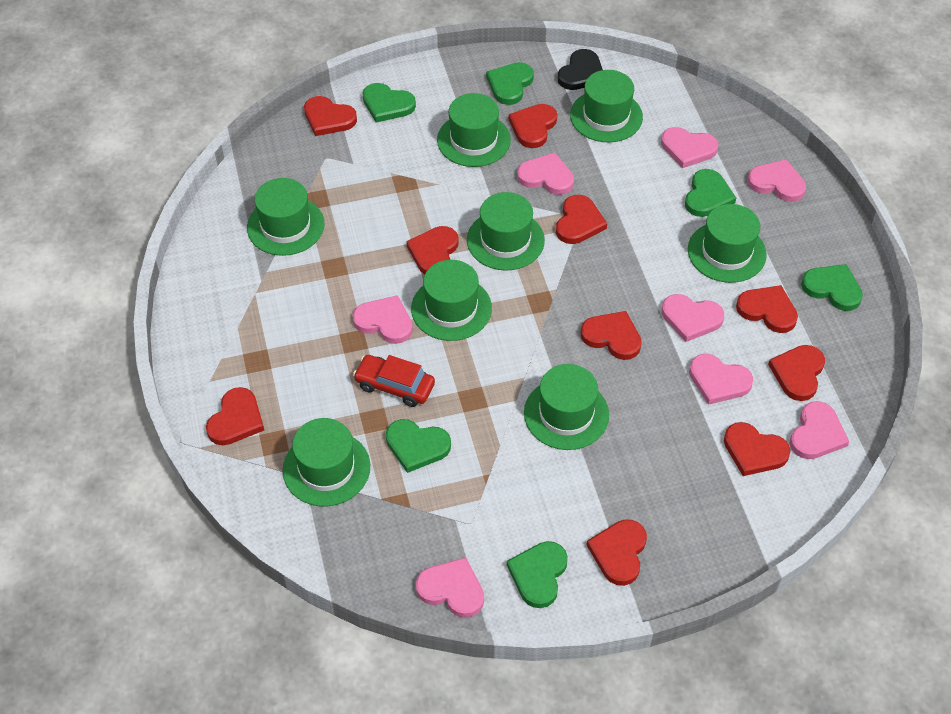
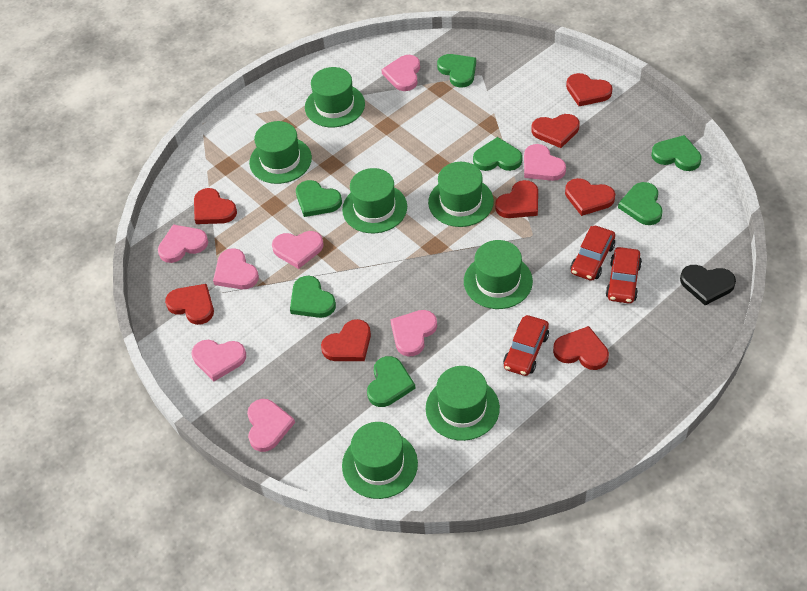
green hat: 8 -> 7
green heart: 6 -> 7
red car: 1 -> 3
red heart: 10 -> 8

